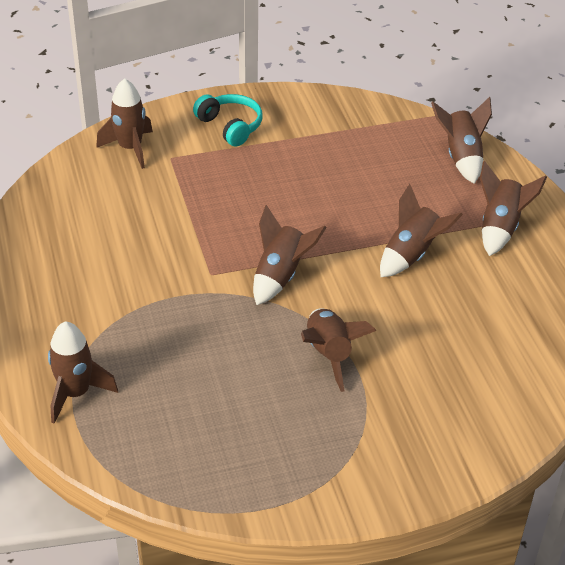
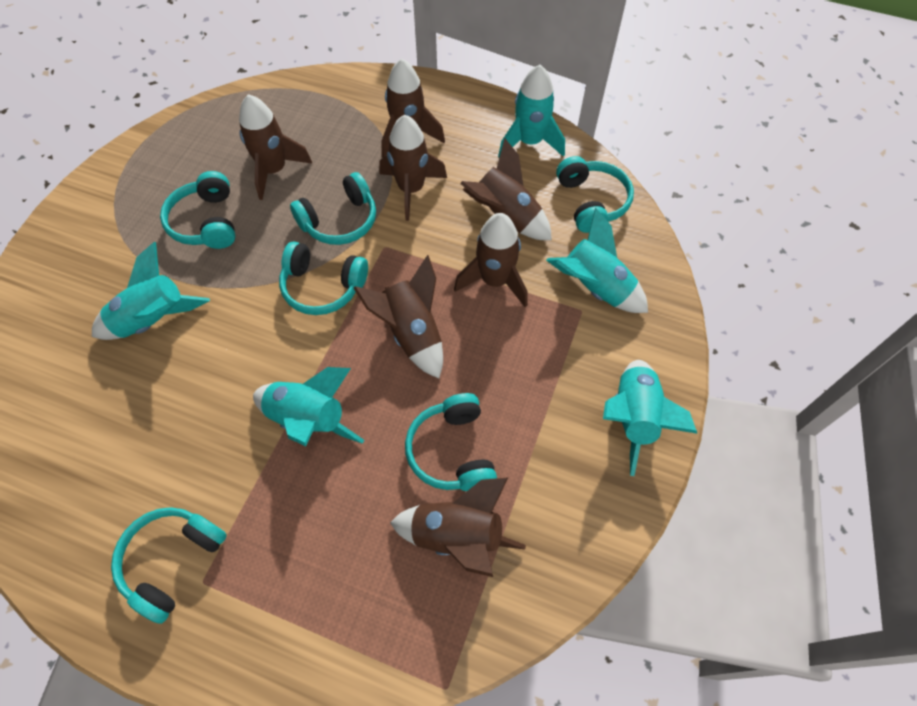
turquoise headphones: 1 -> 6
turquoise rocket: 0 -> 5

